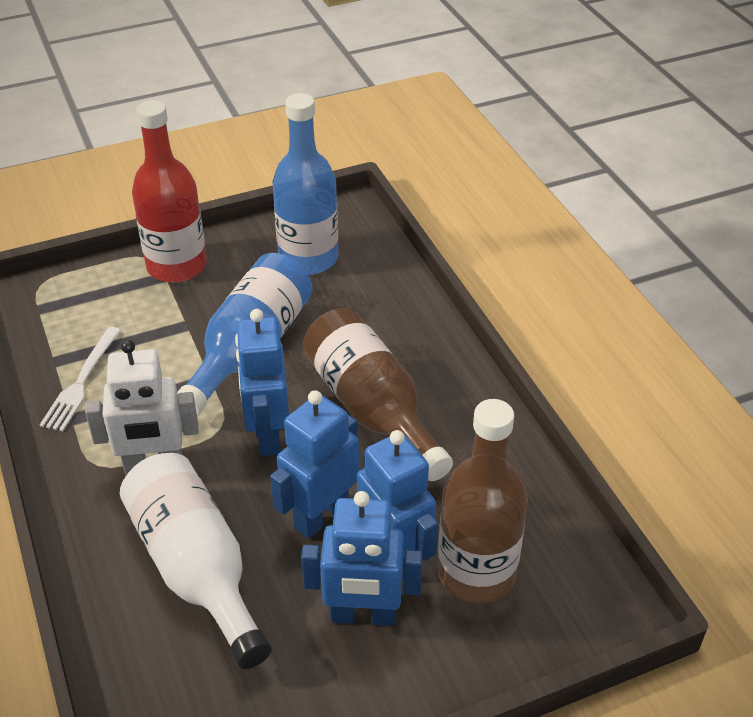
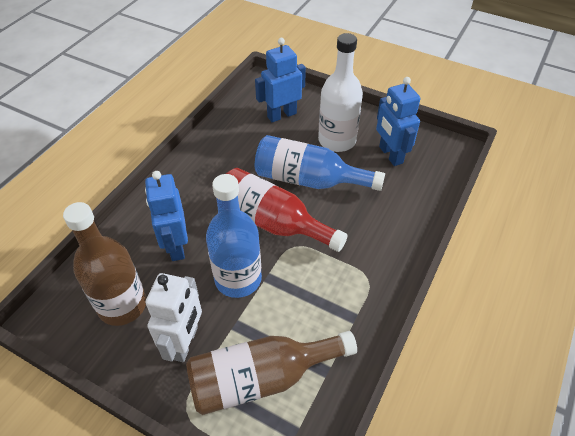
blue robot: 4 -> 3
white fork: 1 -> 0

